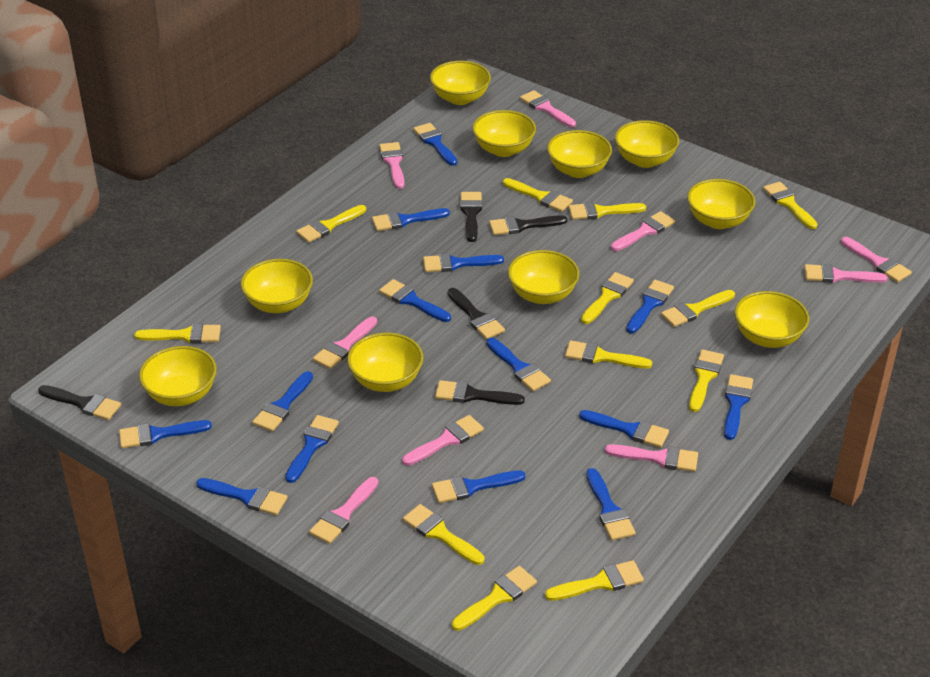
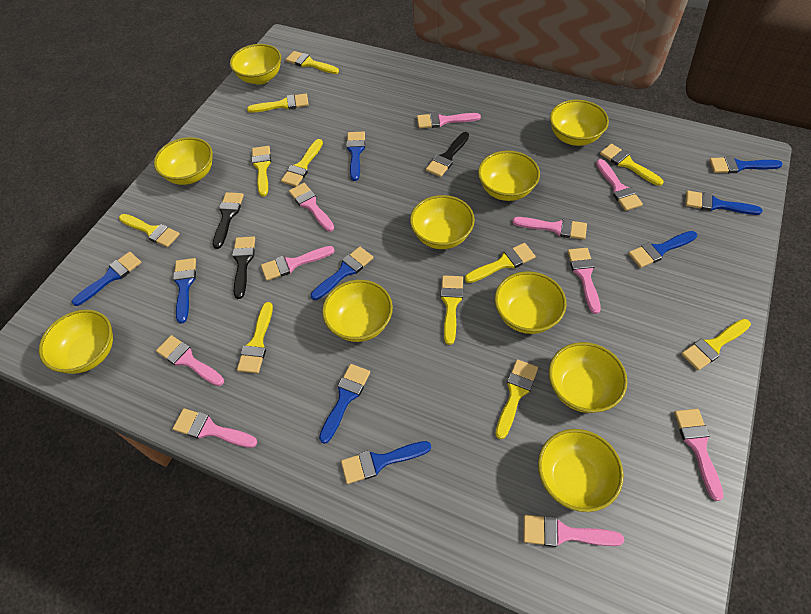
black brush: 5 -> 3
blue brush: 14 -> 9
pink brush: 9 -> 10
yellow brush: 12 -> 11

